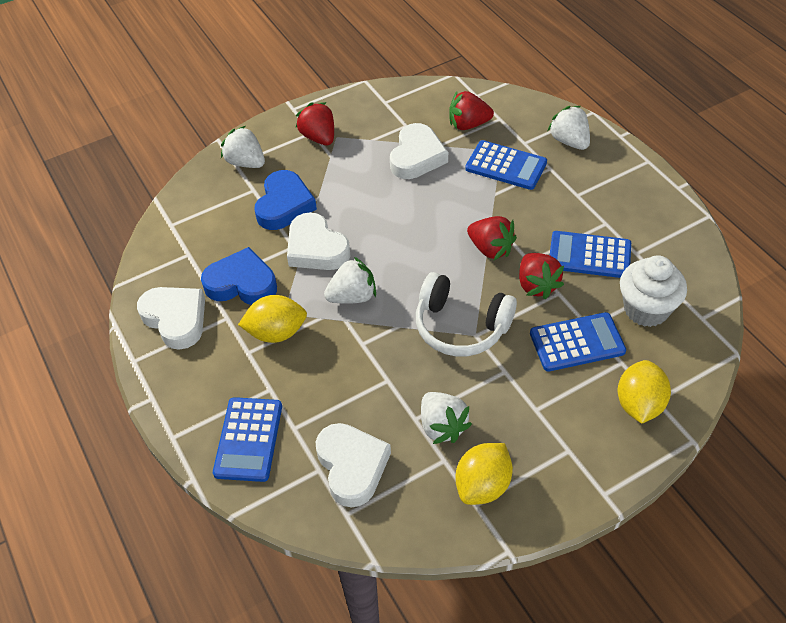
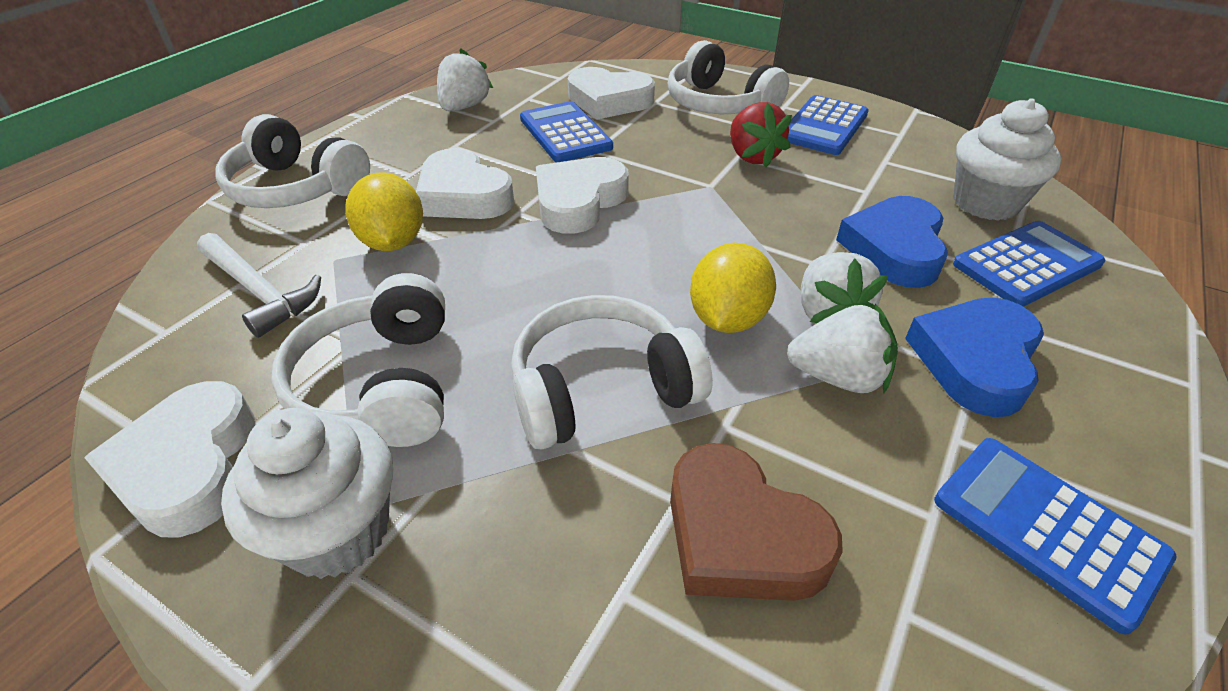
brown heart: 0 -> 1
red strawberry: 4 -> 1
white cupcake: 1 -> 2
white hammer: 0 -> 1
white headphones: 1 -> 4
white strawberry: 4 -> 3
yellow lemon: 3 -> 2

